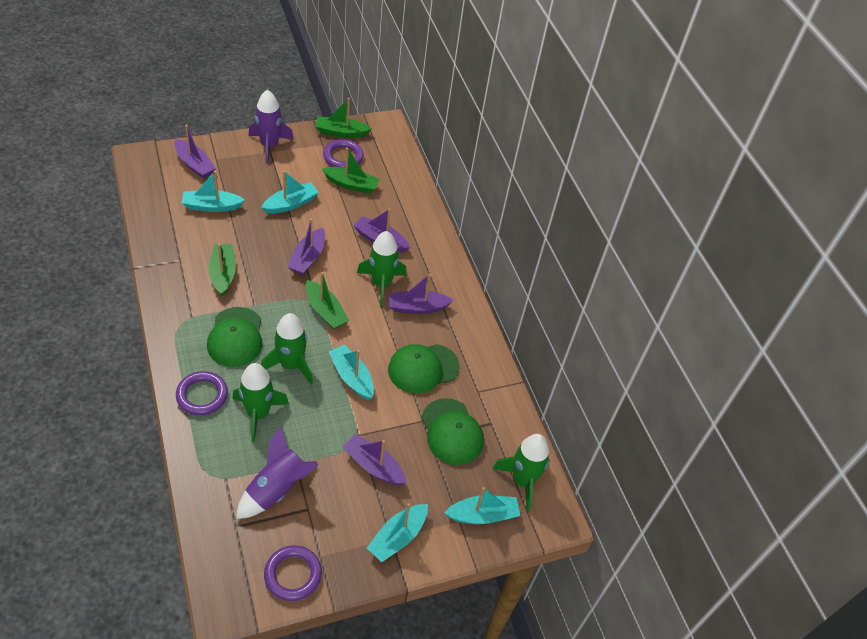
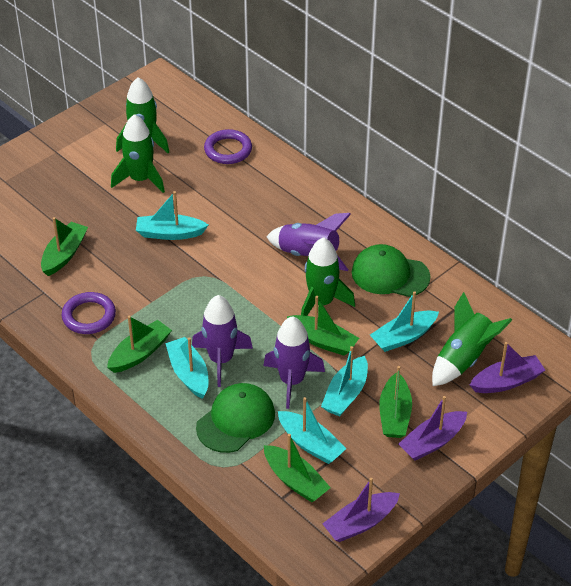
green boat: 4 -> 5
green cap: 3 -> 2
purple boat: 5 -> 3
purple ring: 3 -> 2
purple rocket: 2 -> 3

